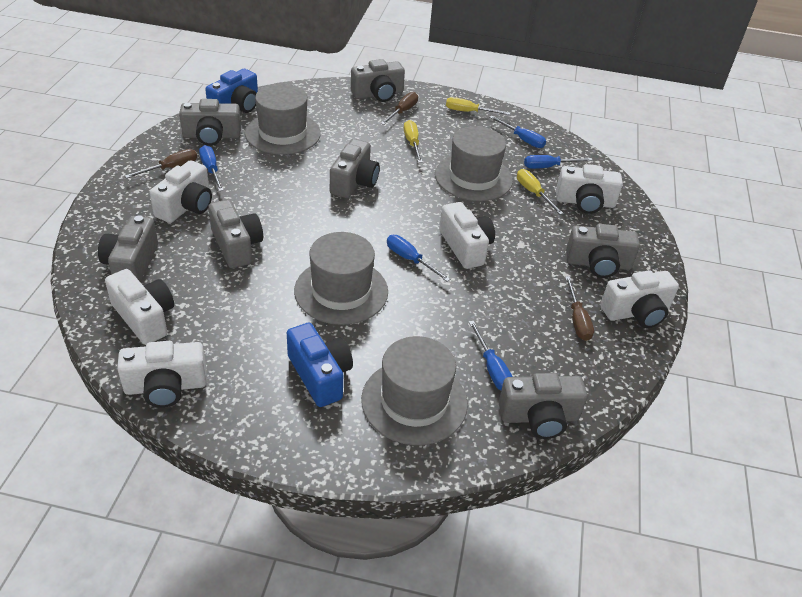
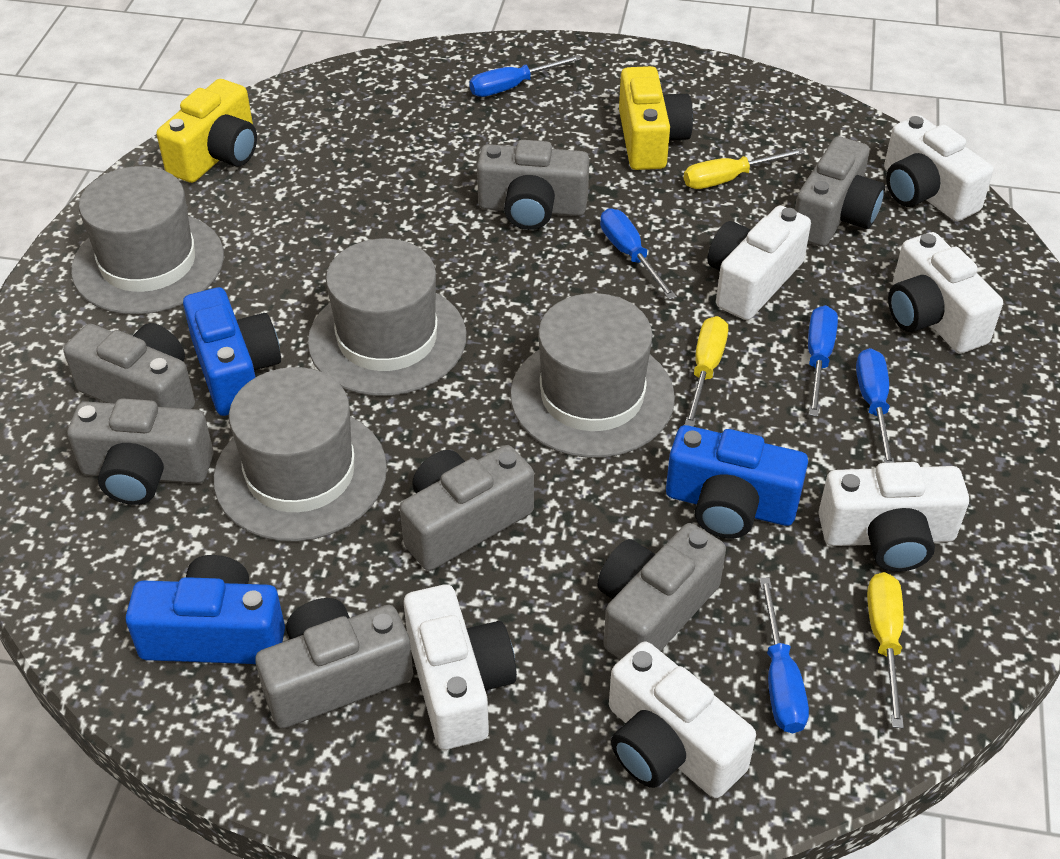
blue camera: 2 -> 3
brown screwdriver: 3 -> 0
yellow camera: 0 -> 2

